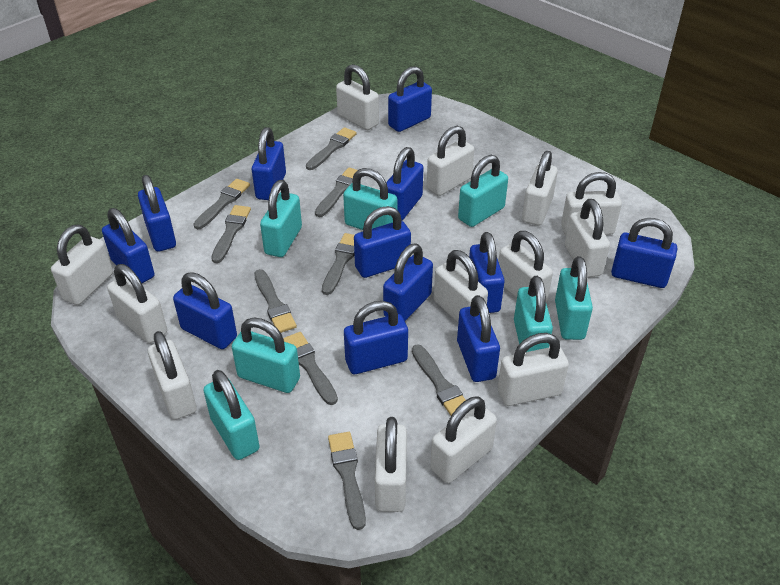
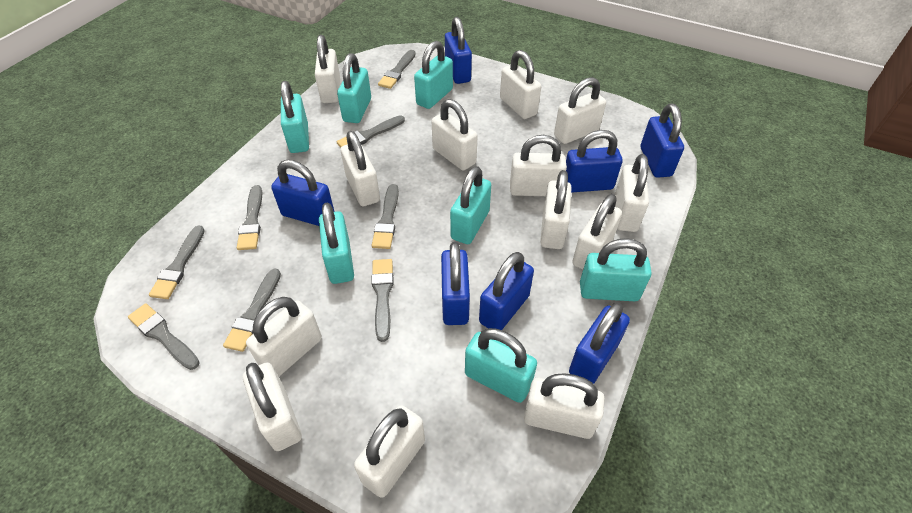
blue padlock: 12 -> 7
grey brush: 9 -> 8

